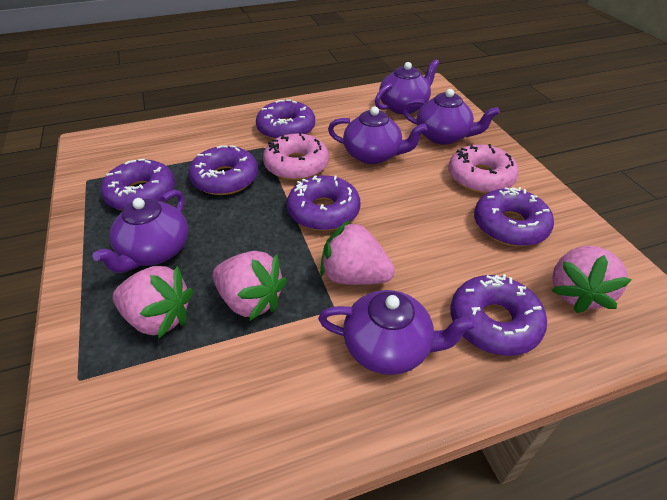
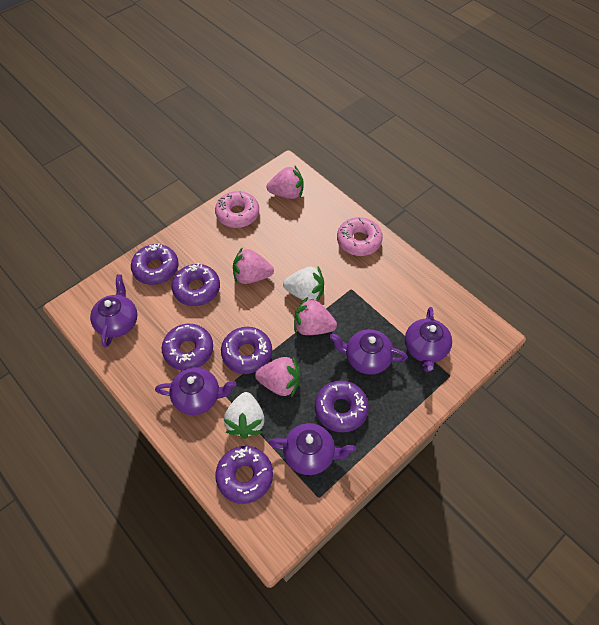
white strawberry: 0 -> 2

